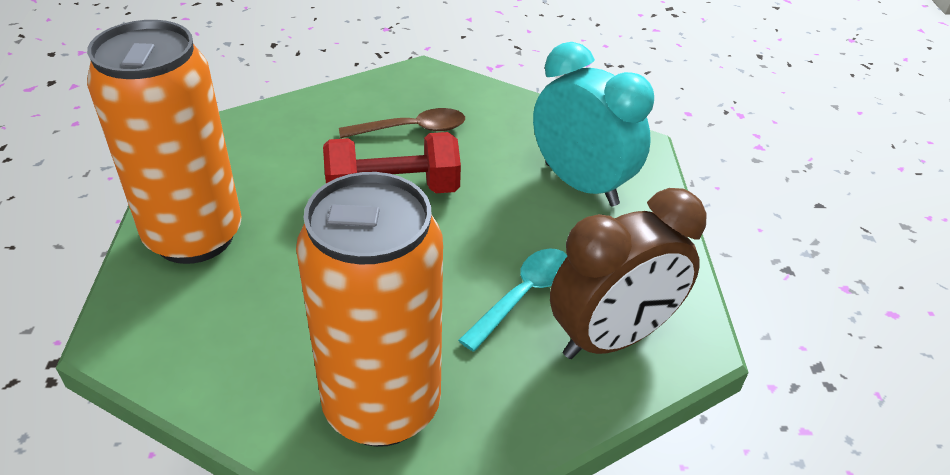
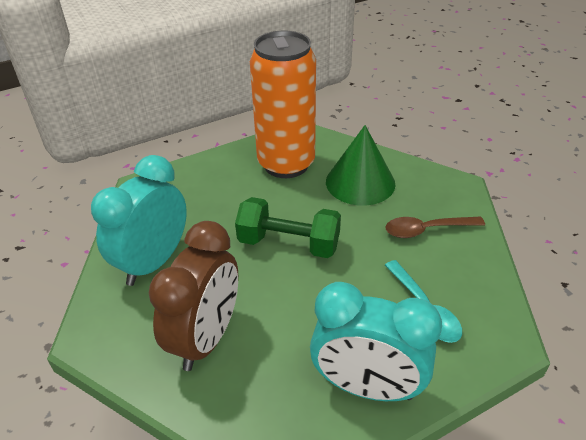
green cone: 0 -> 1
green dumbbell: 0 -> 1
orange can: 2 -> 1
red dumbbell: 1 -> 0
turquoise clock: 1 -> 2

